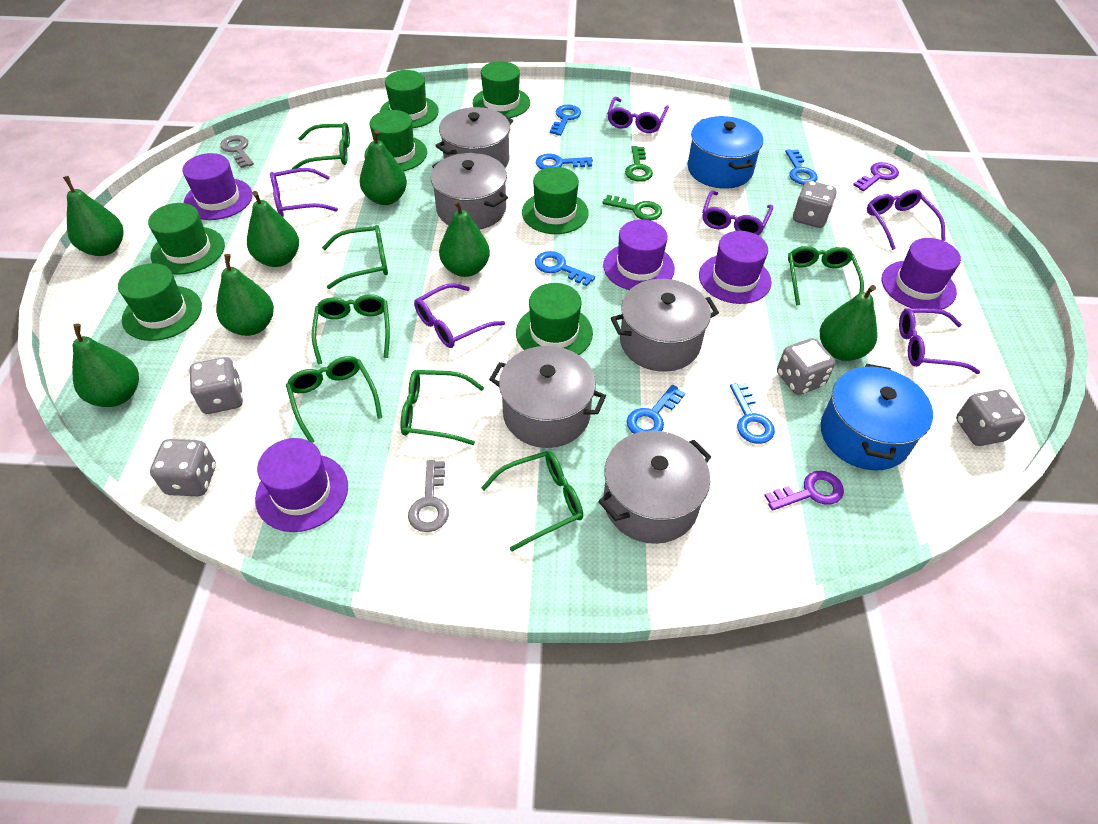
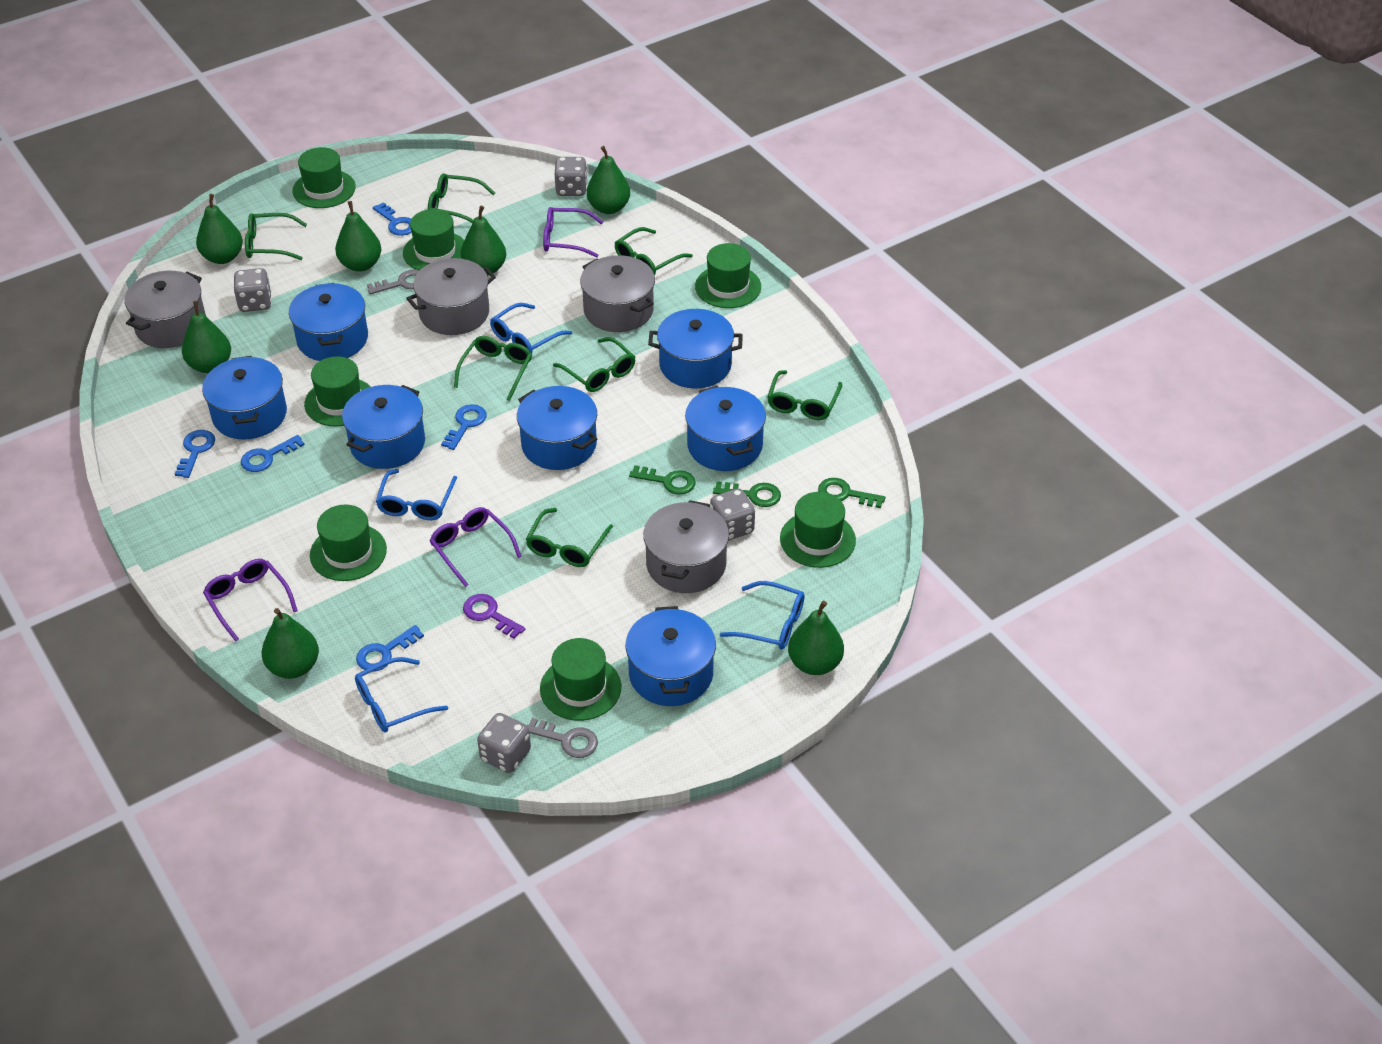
blue glasses: 0 -> 4
blue key: 6 -> 5
blue pot: 2 -> 7
green key: 2 -> 3
grey dice: 5 -> 4
grey pot: 5 -> 4
purple glasses: 6 -> 3
purple hat: 5 -> 0
purple key: 2 -> 1

